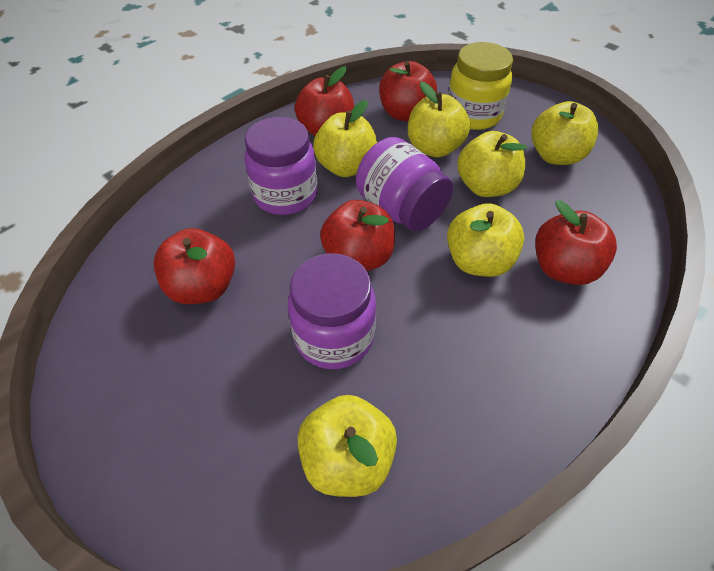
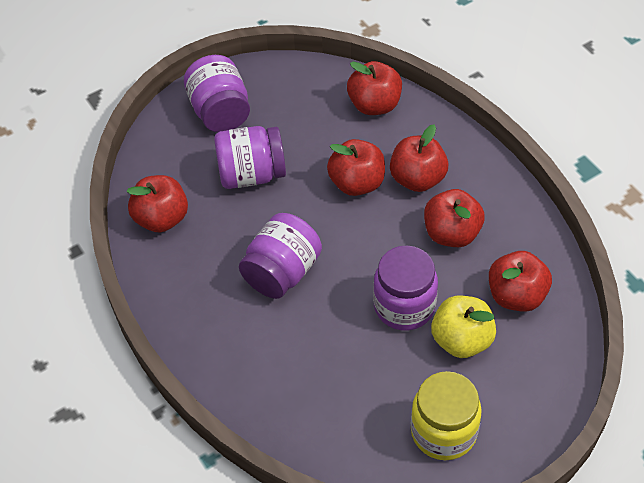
purple jar: 3 -> 4
red apple: 5 -> 6
yellow apple: 6 -> 1

